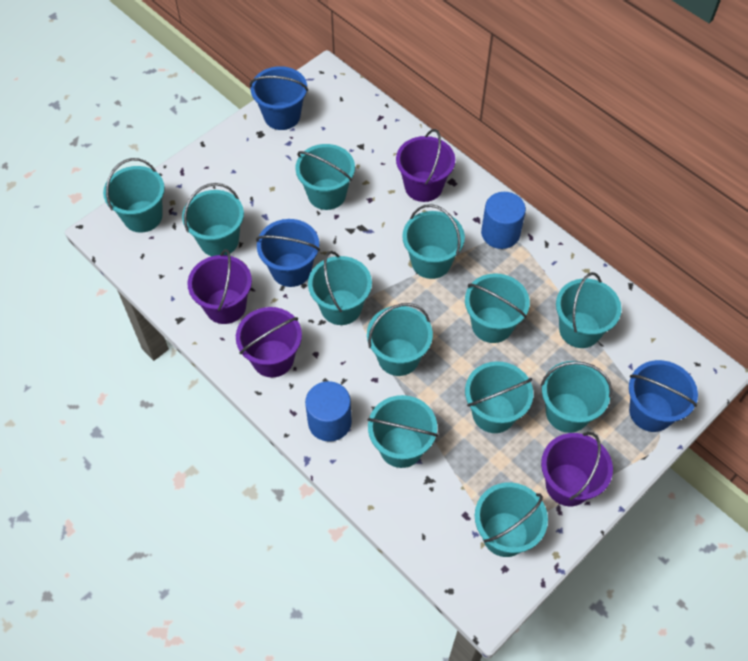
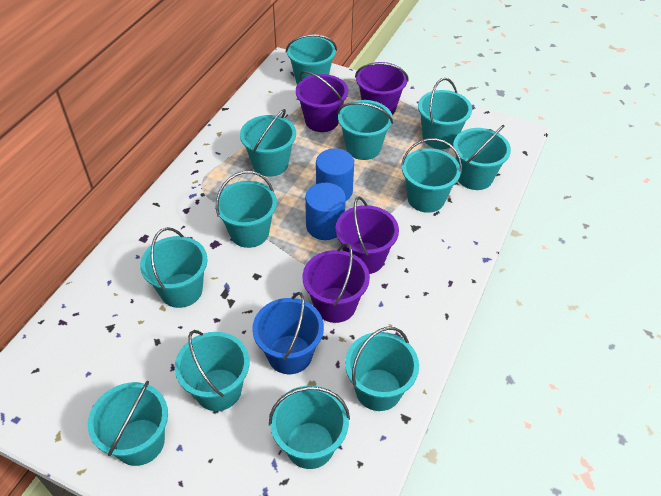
blue bucket: 3 -> 1

